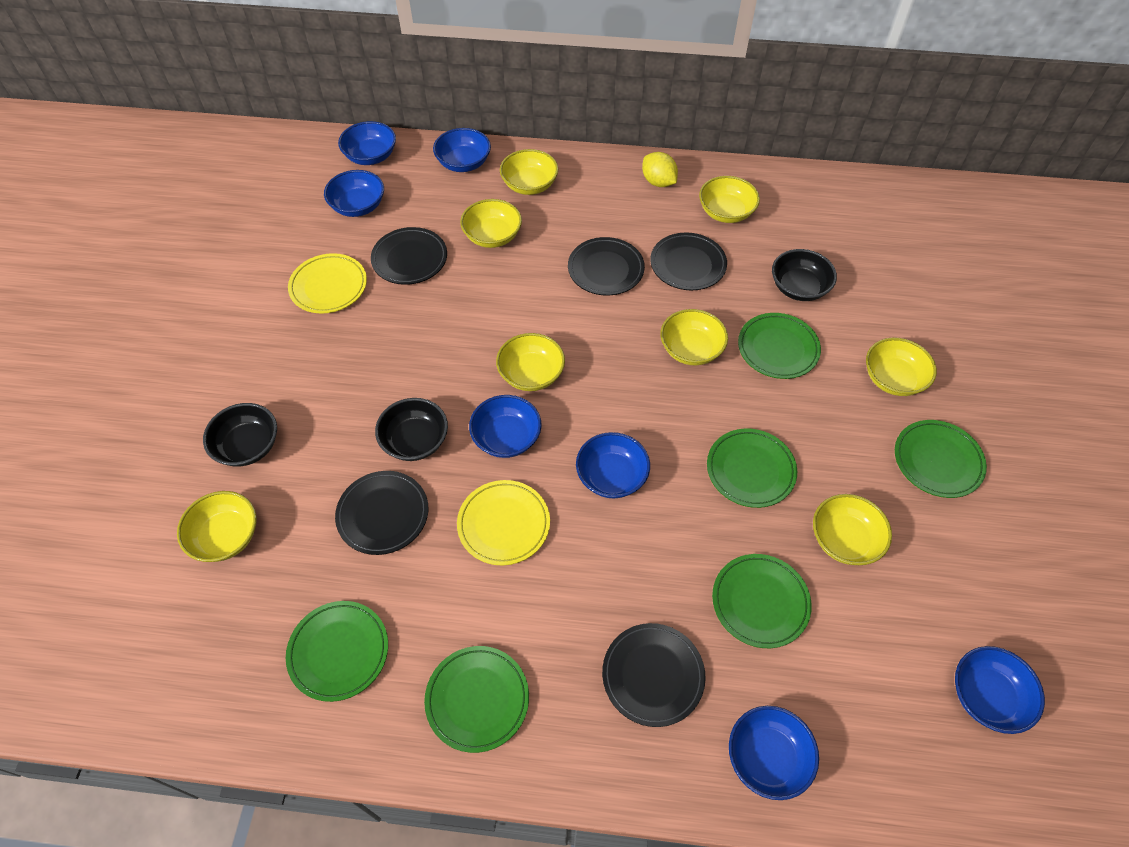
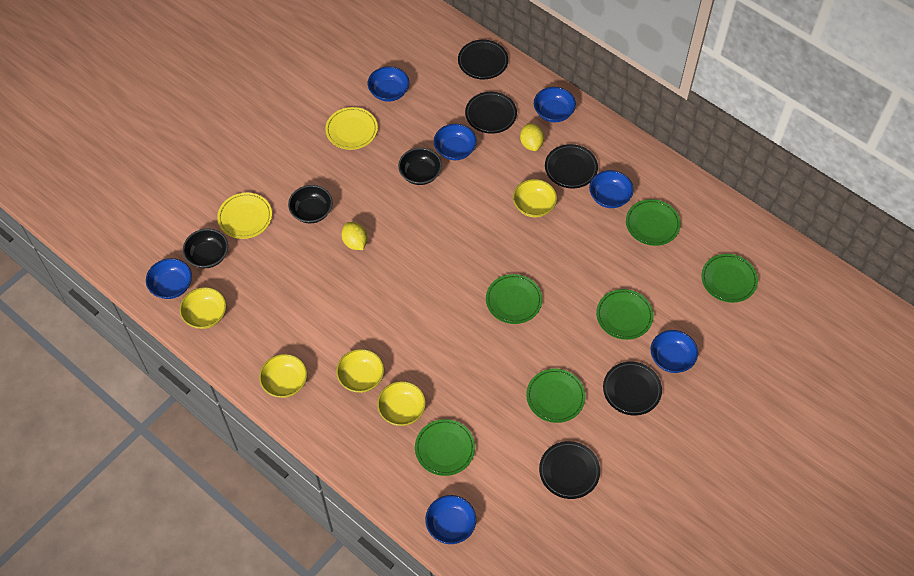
yellow bowl: 8 -> 5
yellow lemon: 1 -> 2

